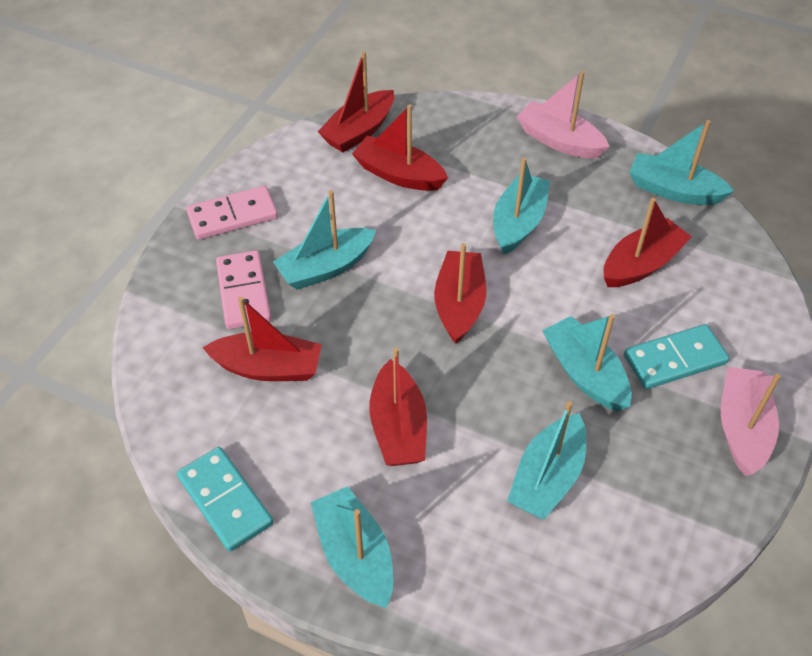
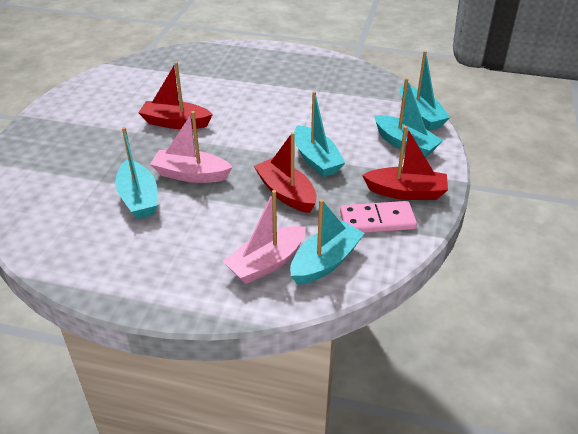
pink domino: 2 -> 1
red boat: 6 -> 3
turquoise boat: 6 -> 5
turquoise domino: 2 -> 0

